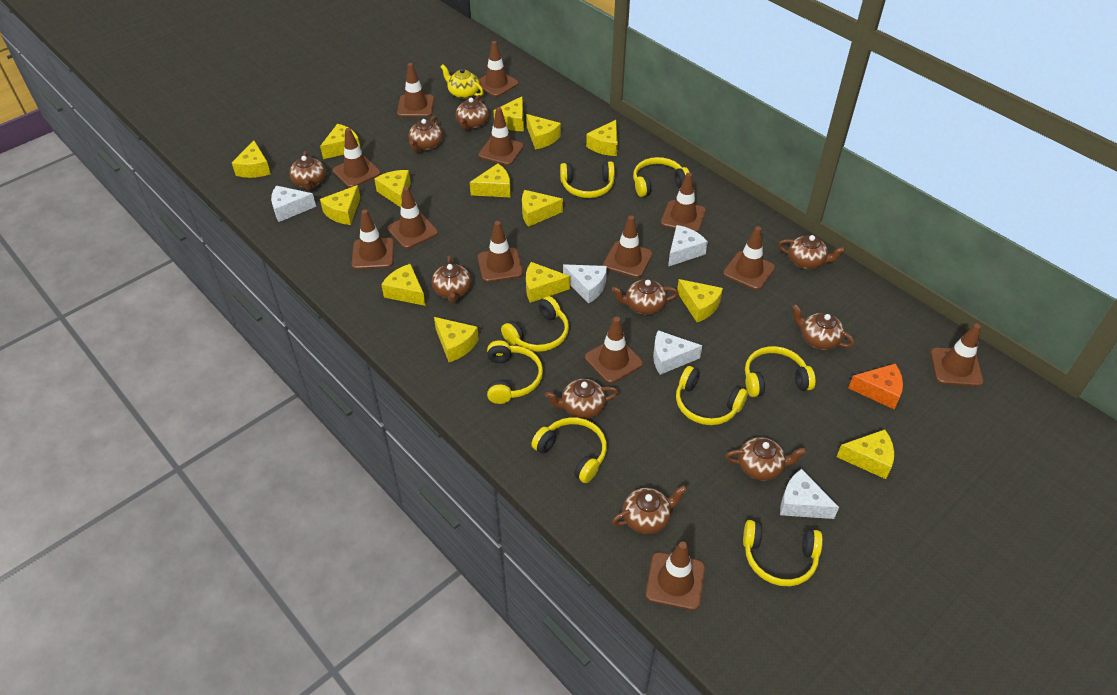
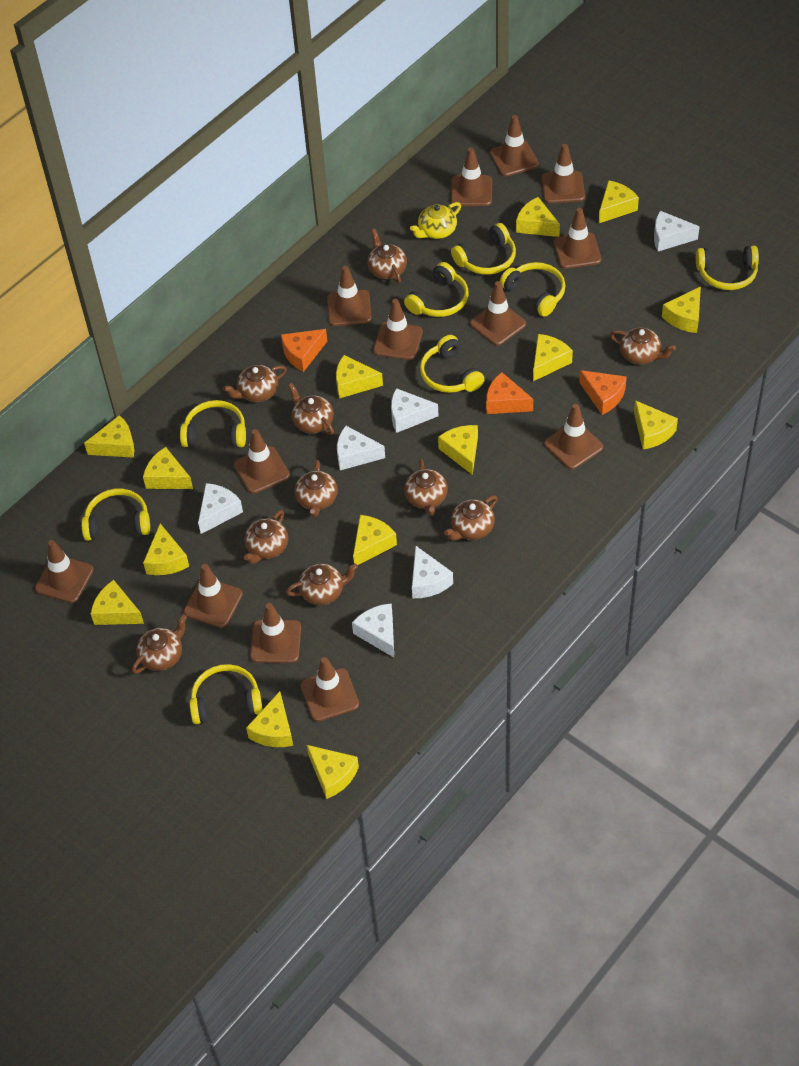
orange cheese: 1 -> 3
white cheese: 5 -> 6

